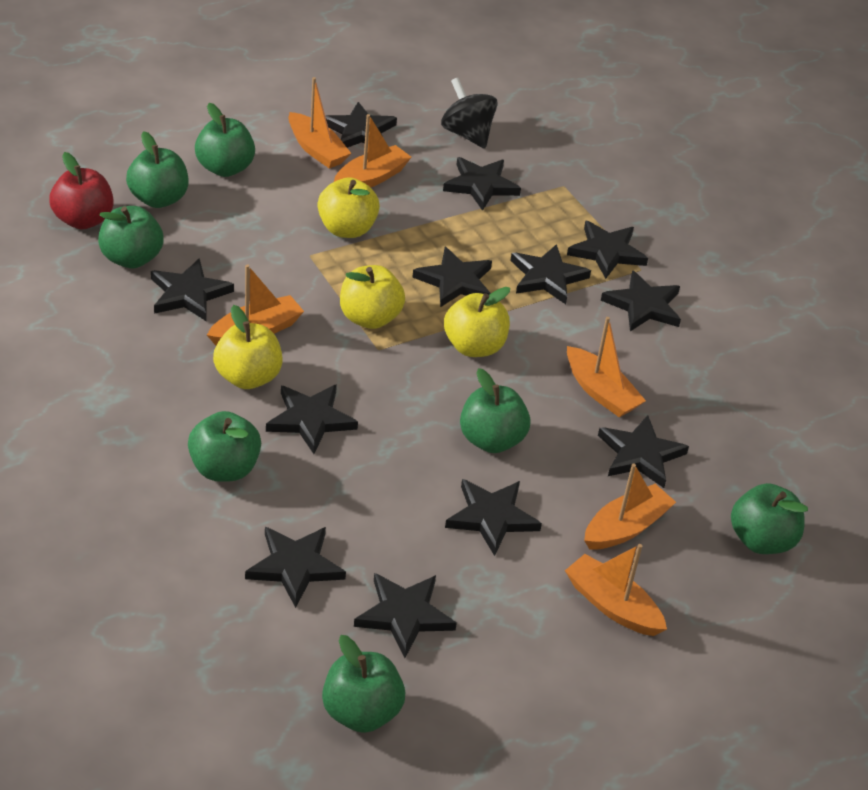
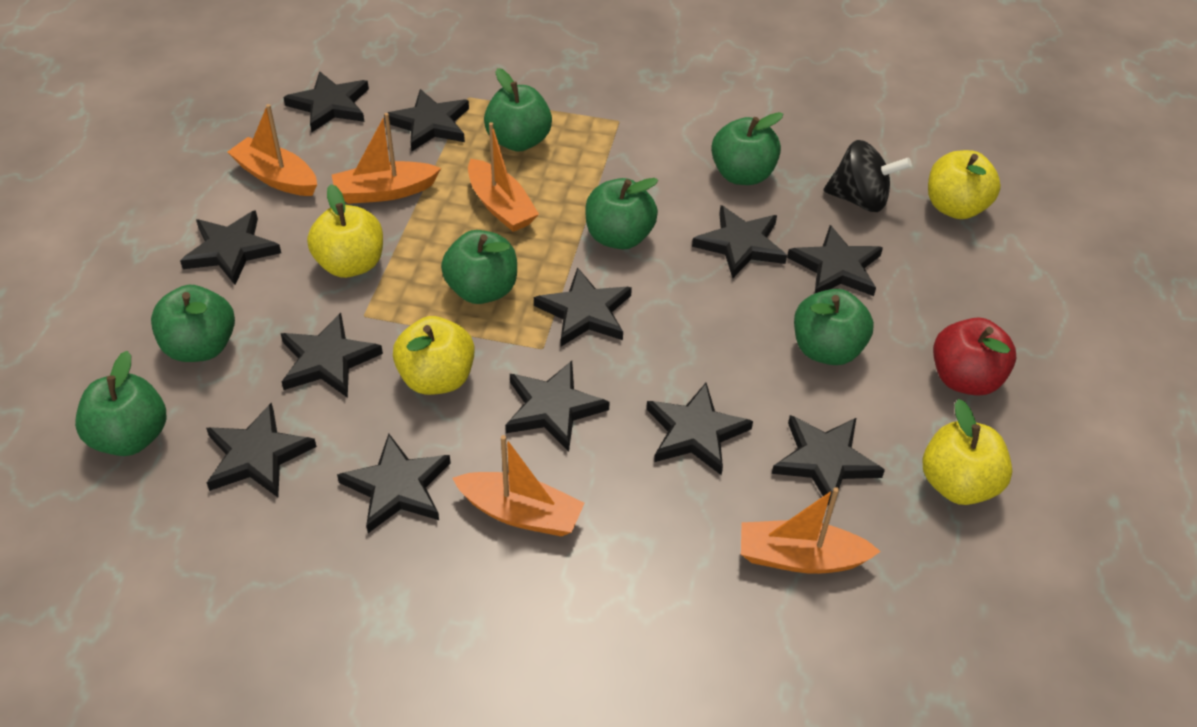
orange boat: 6 -> 5

